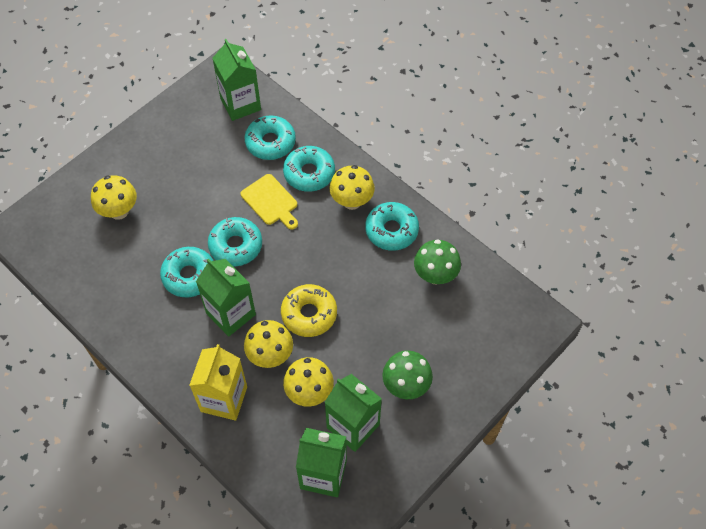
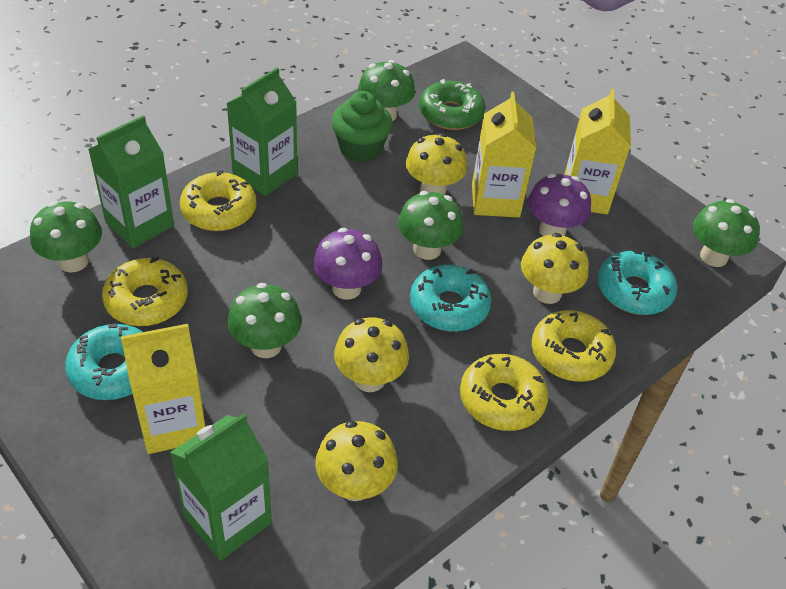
green carton: 4 -> 3
green cupcake: 0 -> 1
green donut: 0 -> 1
green mushroom: 2 -> 5
purple mushroom: 0 -> 2
turquoise donut: 5 -> 3
yellow carton: 1 -> 3
yellow cutting board: 1 -> 0
yellow donut: 1 -> 4

